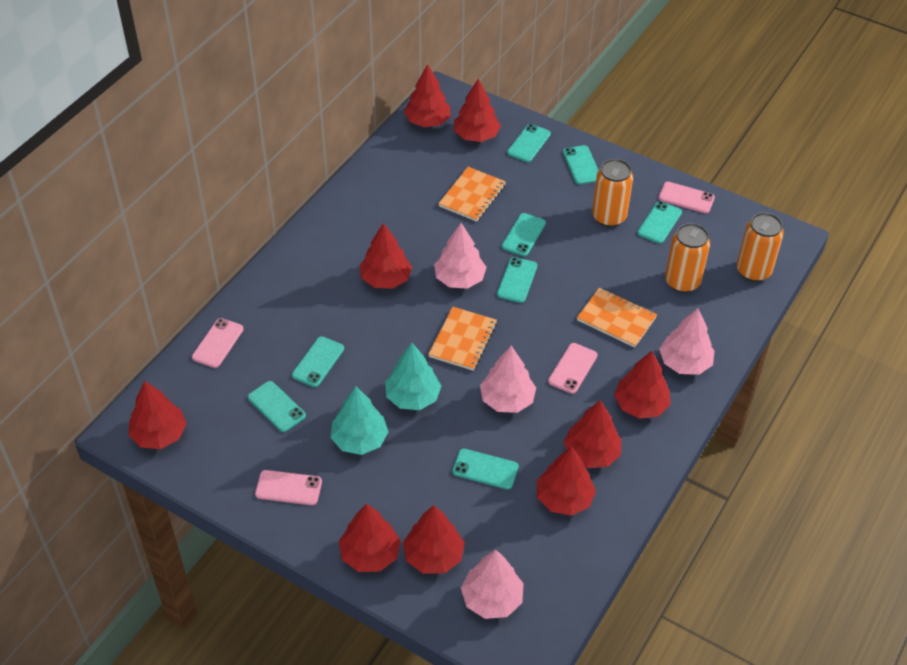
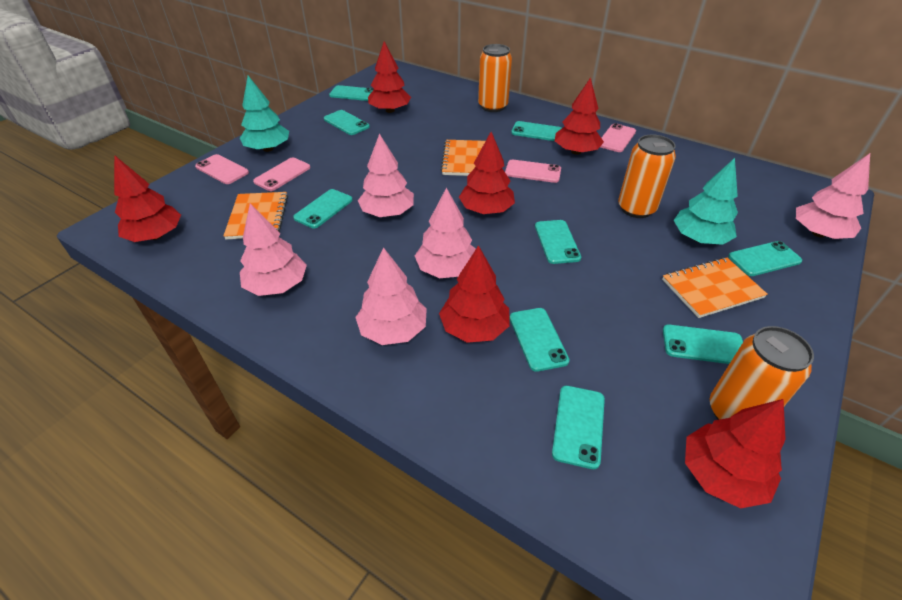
pink tree: 4 -> 5
red tree: 9 -> 6
turquoise phone: 8 -> 9

